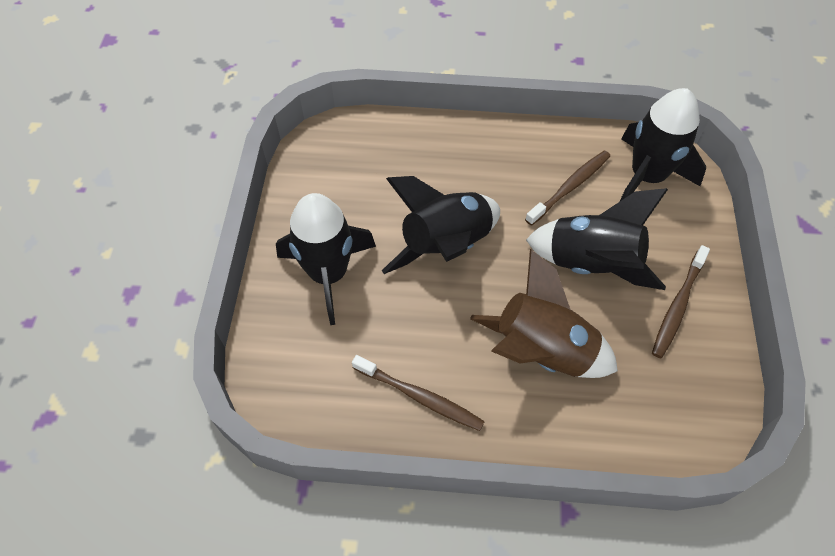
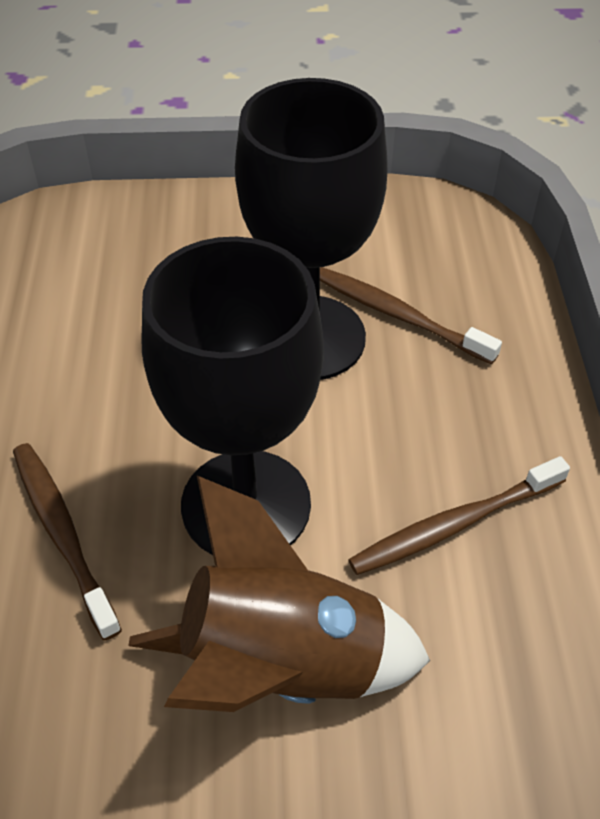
black goblet: 0 -> 2
black rocket: 4 -> 0

